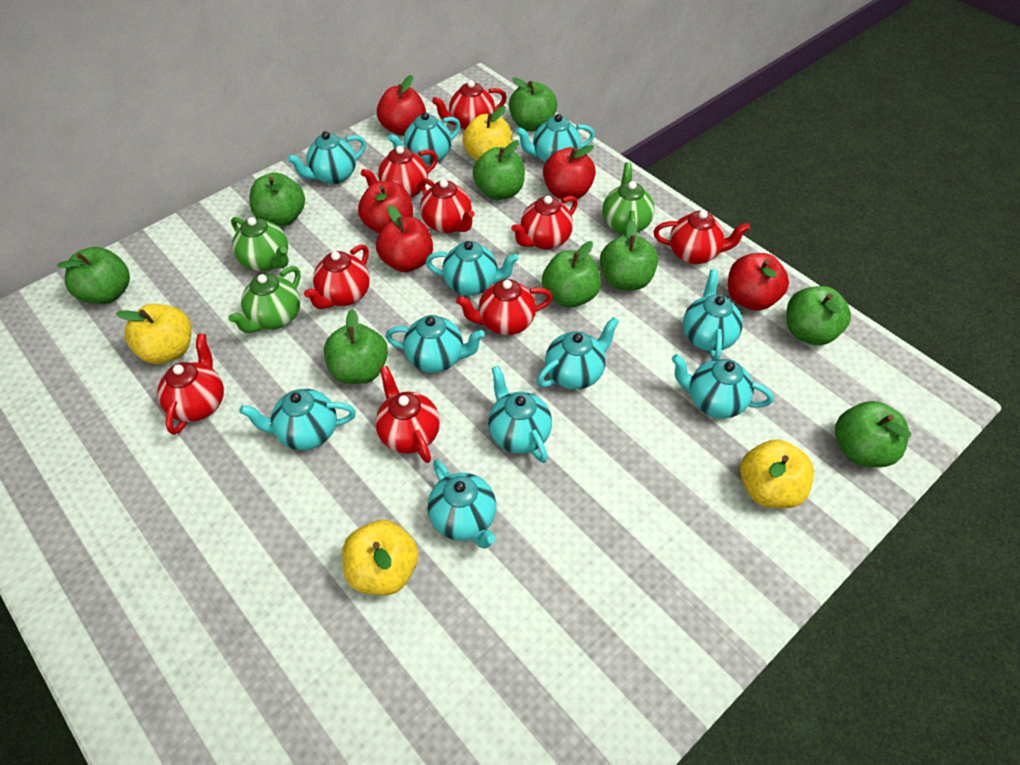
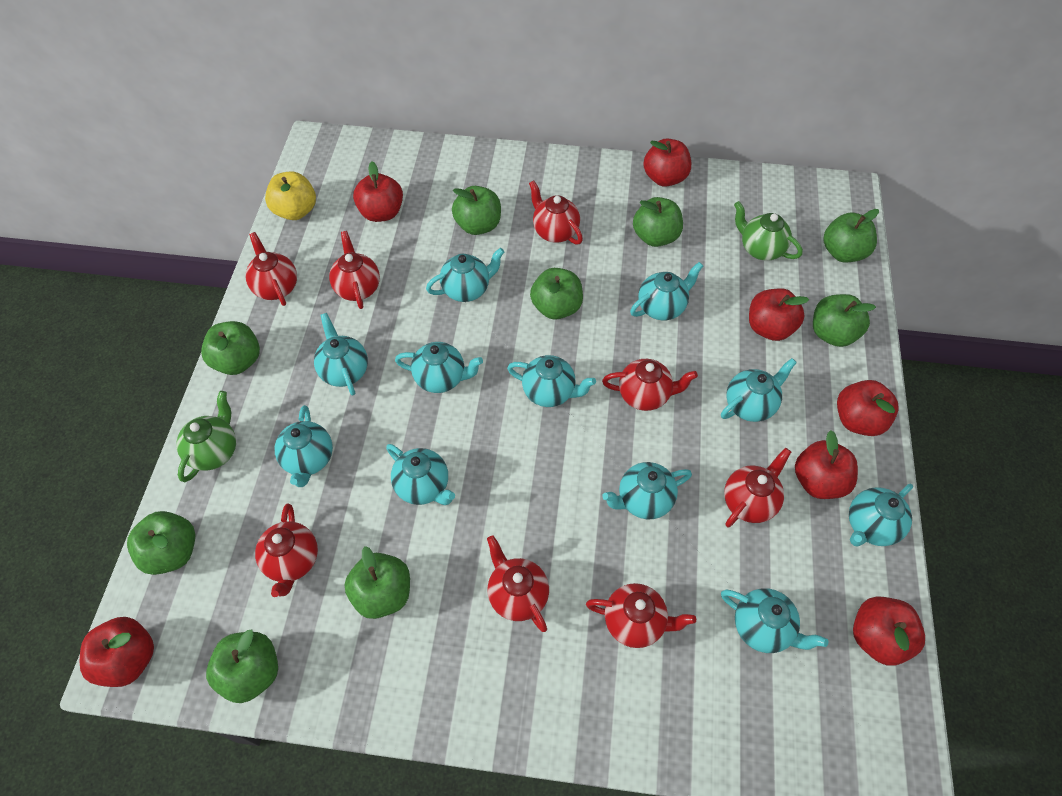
green teapot: 3 -> 2
red apple: 5 -> 7
red teapot: 9 -> 8
yellow apple: 4 -> 1

